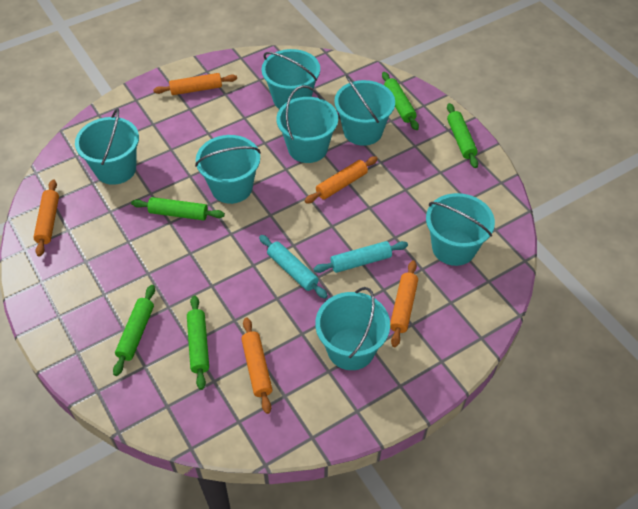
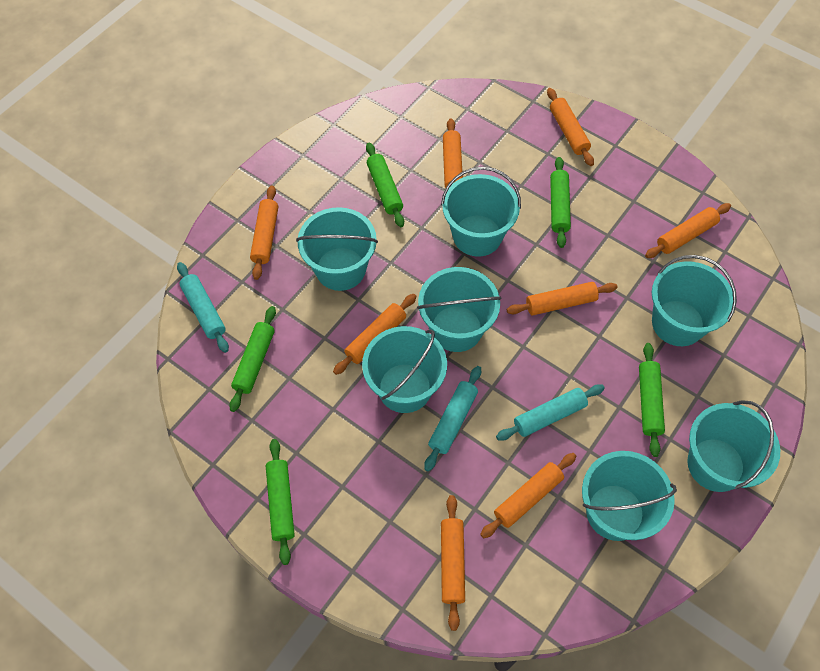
orange rolling pin: 5 -> 8
turquoise rolling pin: 2 -> 3

